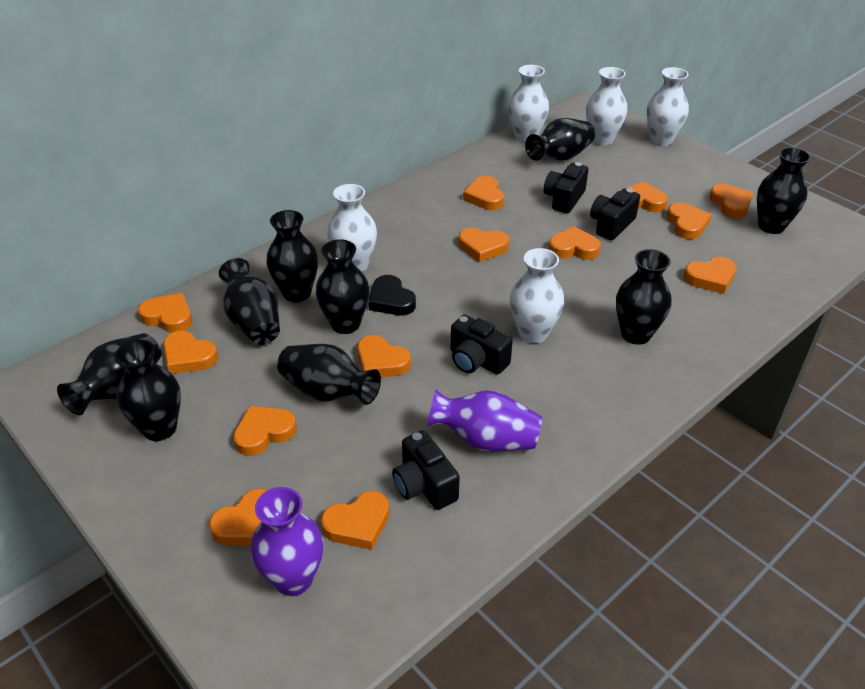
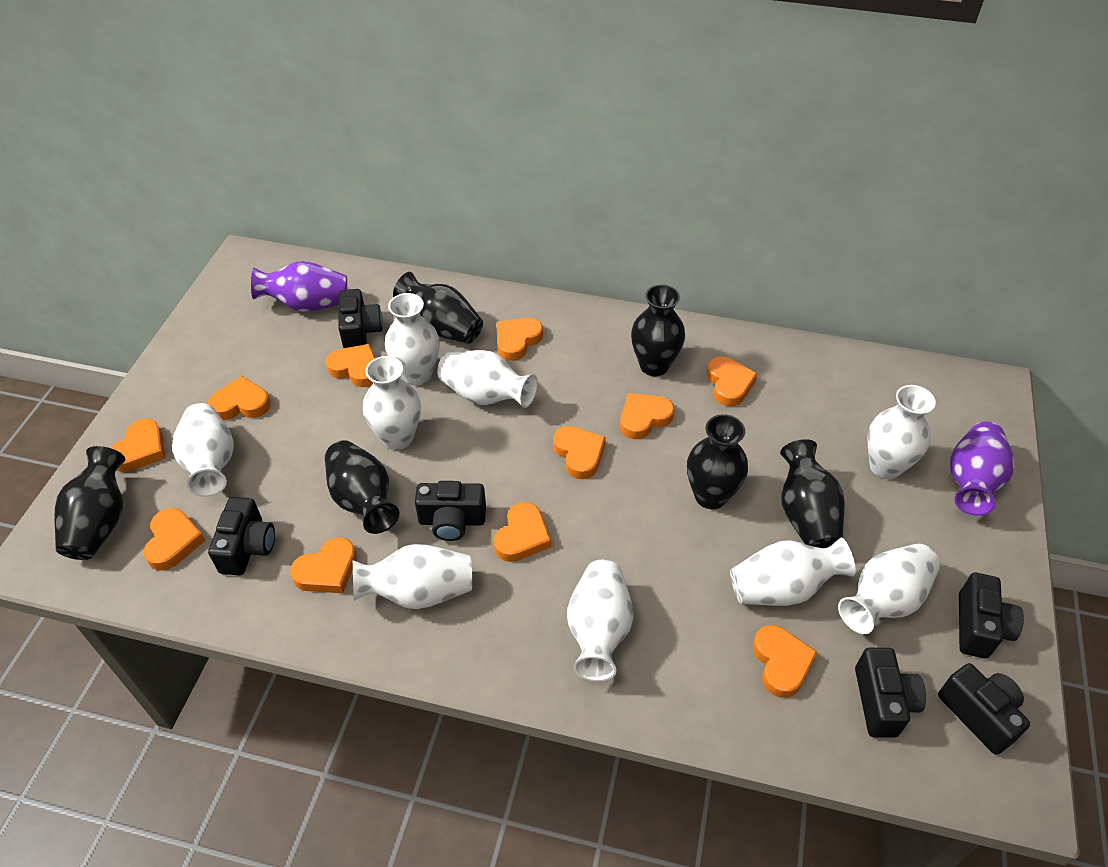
black camera: 4 -> 6
black heart: 1 -> 0
black vase: 9 -> 6
orange heart: 13 -> 11
white vase: 5 -> 9

